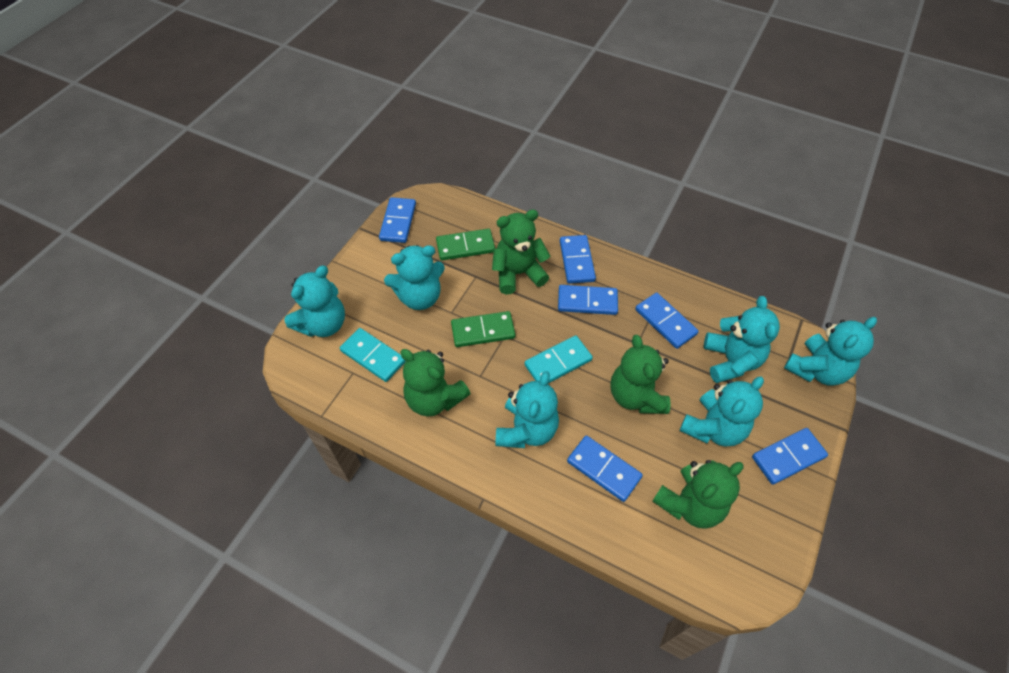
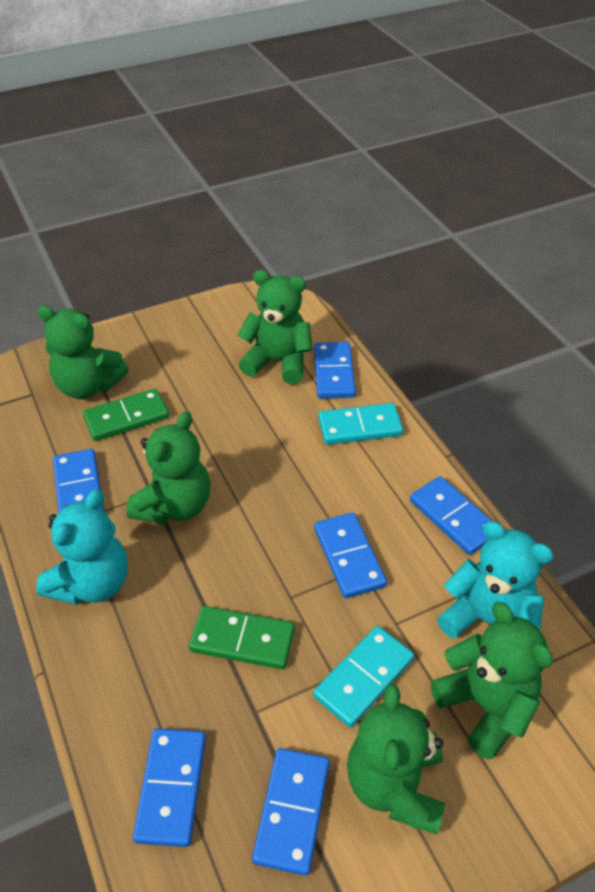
green teddy bear: 4 -> 5
turquoise teddy bear: 6 -> 2

